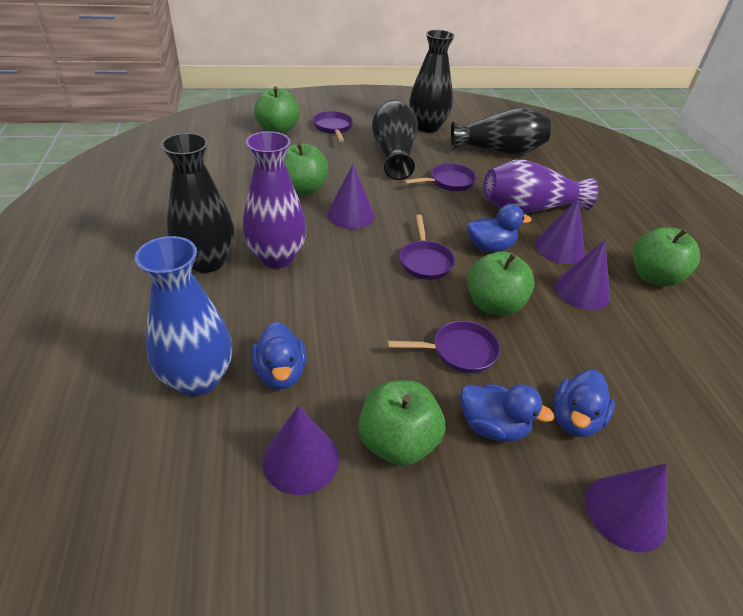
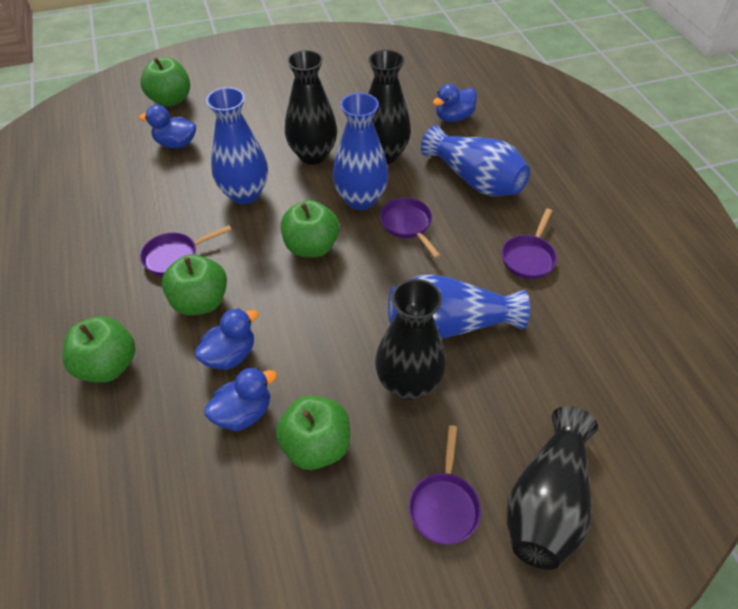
blue vase: 1 -> 4
purple cone: 5 -> 0
purple vase: 2 -> 0

